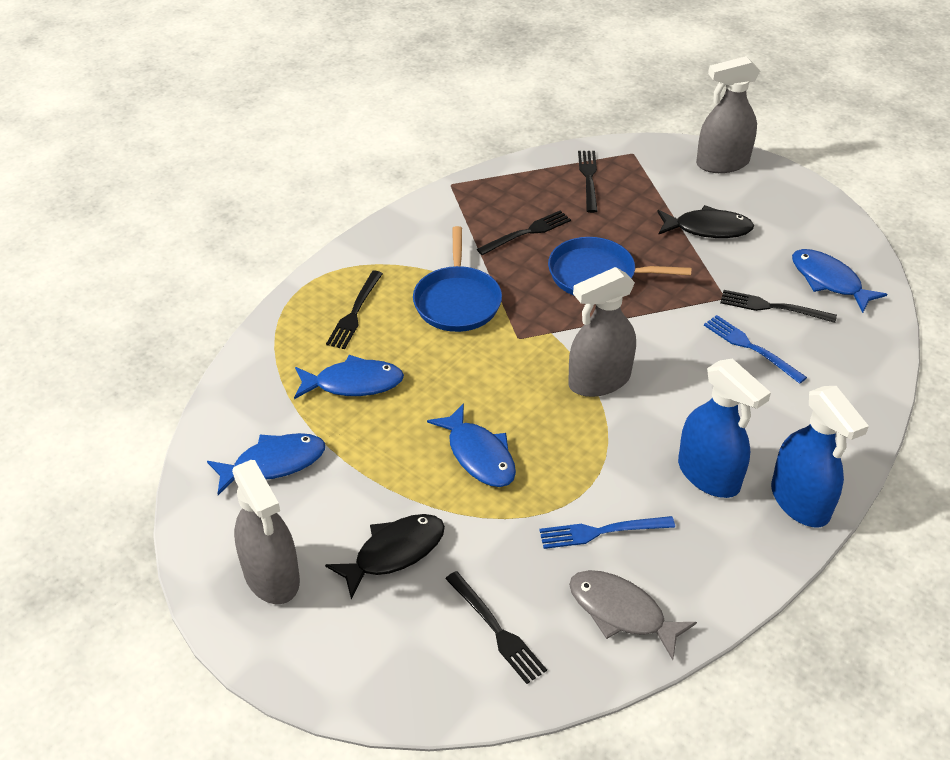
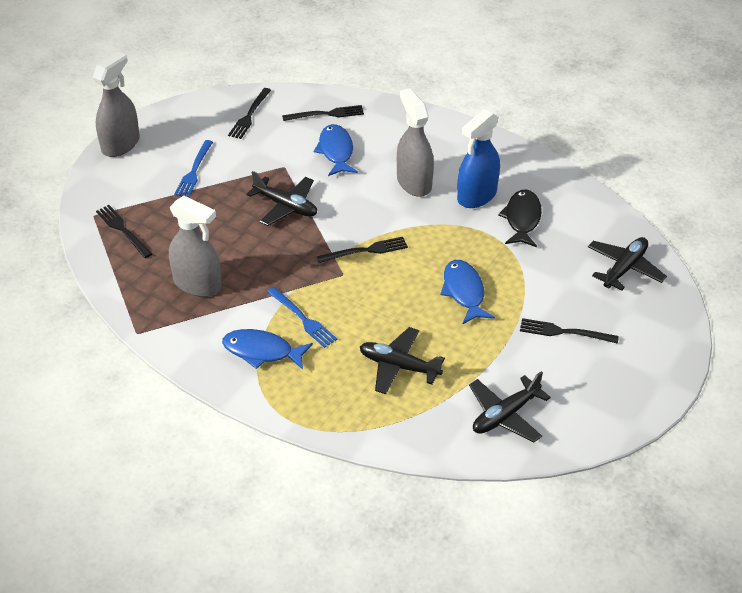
black fish: 2 -> 1
black plane: 0 -> 4
blue fish: 4 -> 3
blue pan: 2 -> 0
blue spray bottle: 2 -> 1
grey fish: 1 -> 0

